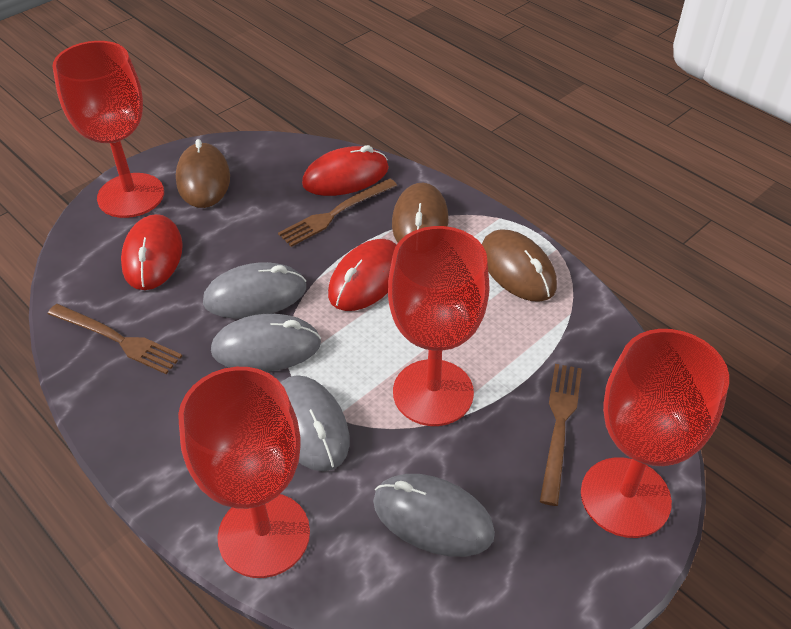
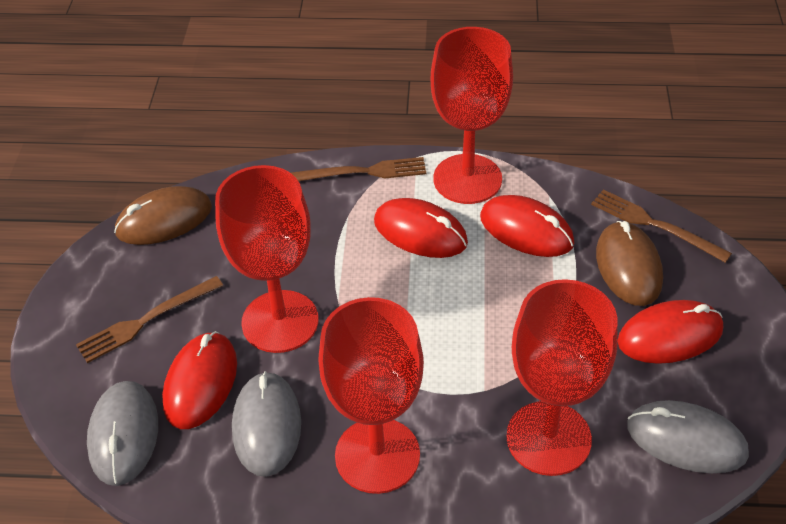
brown mouse: 3 -> 2
grey mouse: 4 -> 3
red mouse: 3 -> 4

